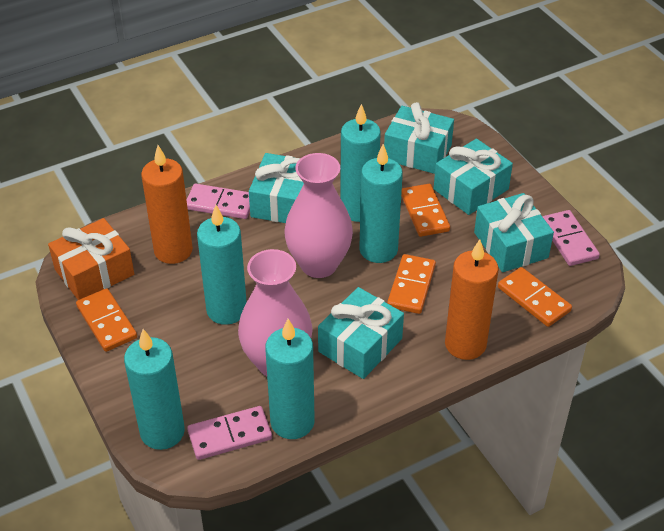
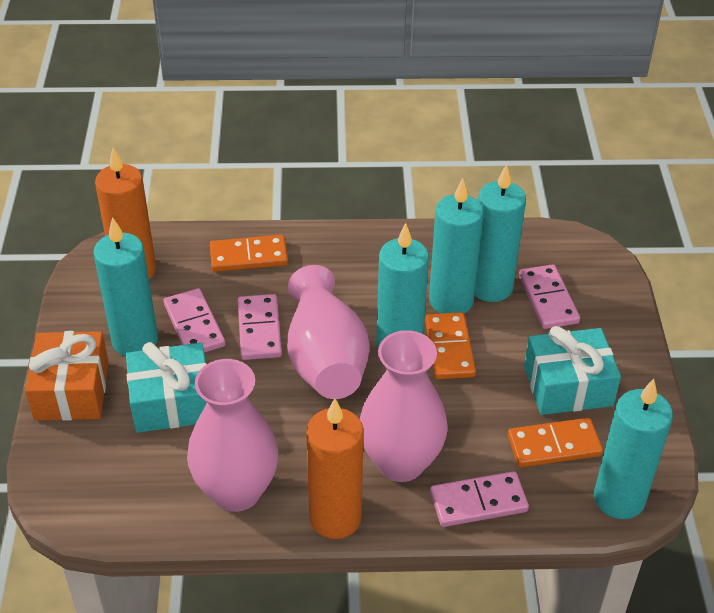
orange domino: 4 -> 3
pink domino: 3 -> 4
pink vase: 2 -> 3
turquoise gift: 5 -> 2

